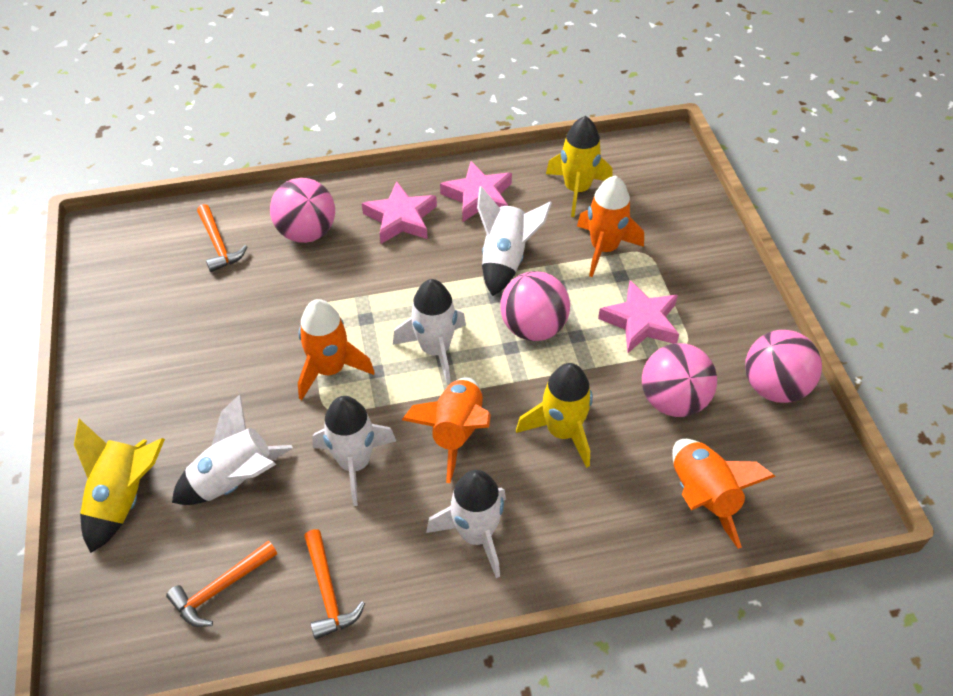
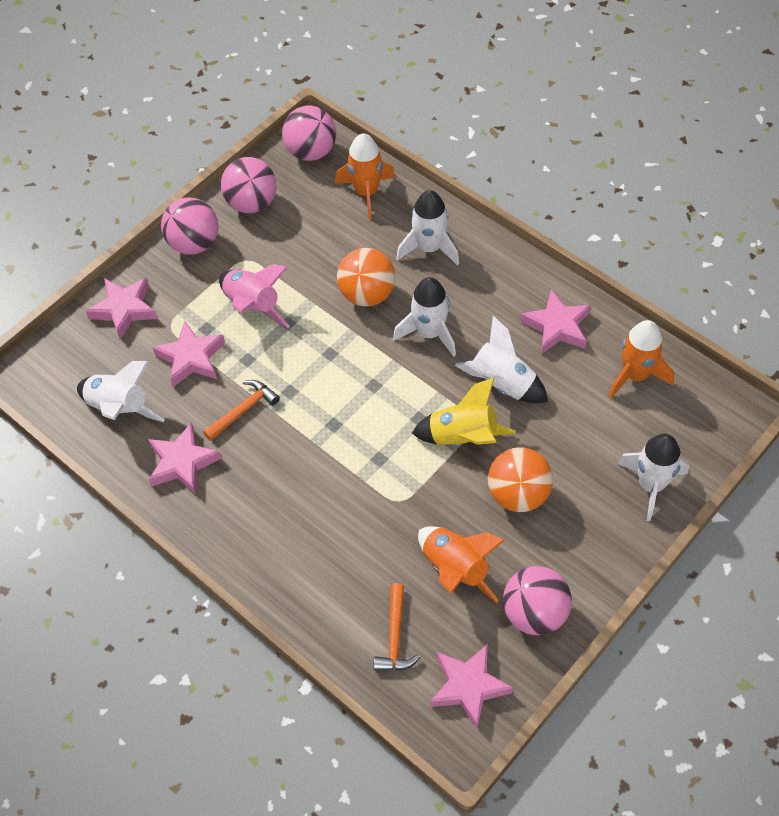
orange ball: 0 -> 2
orange hammer: 3 -> 2
orange rocket: 4 -> 3
pink rocket: 0 -> 1
pink star: 3 -> 5
yellow rocket: 3 -> 1

